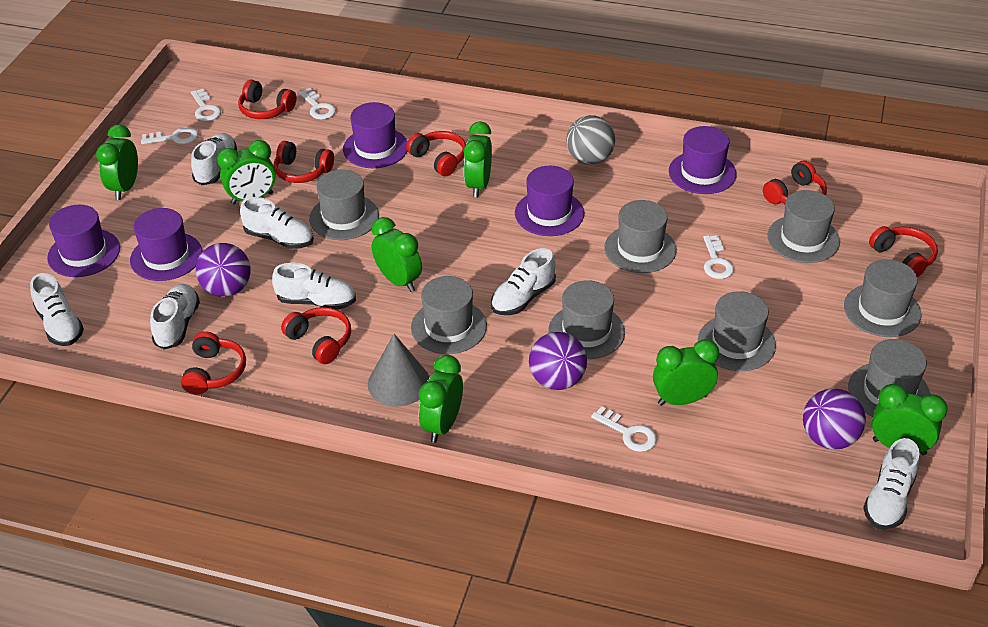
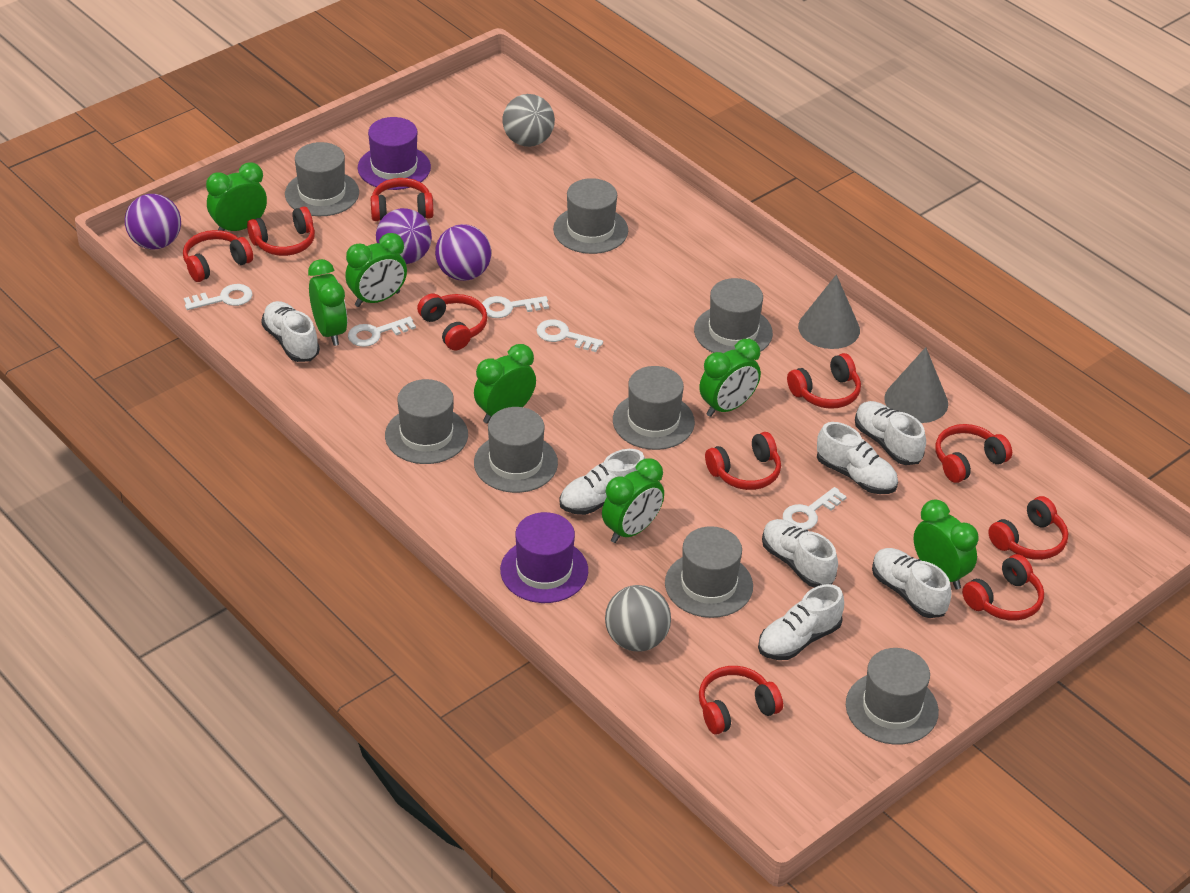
grey ball: 1 -> 2
grey cone: 1 -> 2
purple hat: 5 -> 2
red headphones: 7 -> 10

